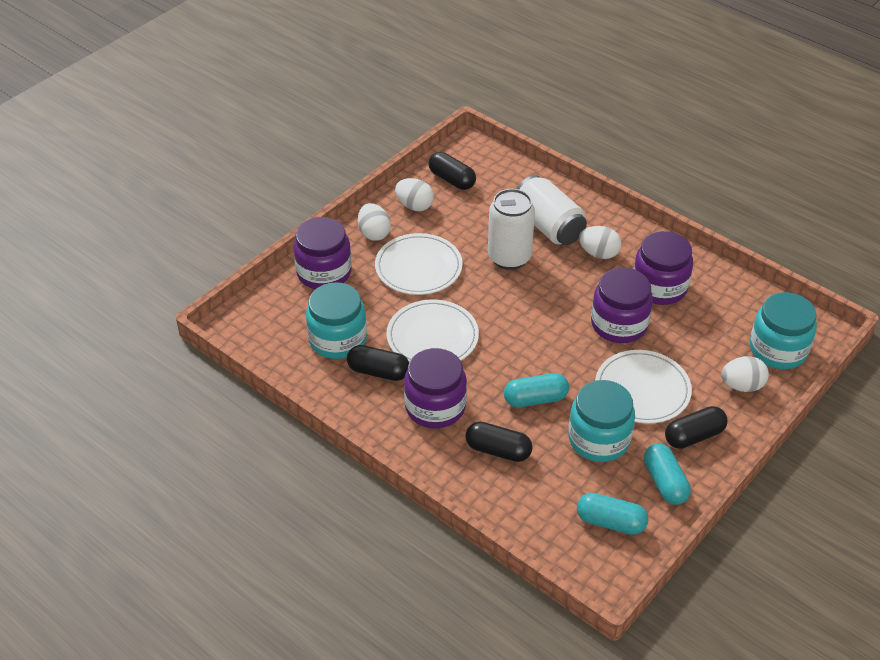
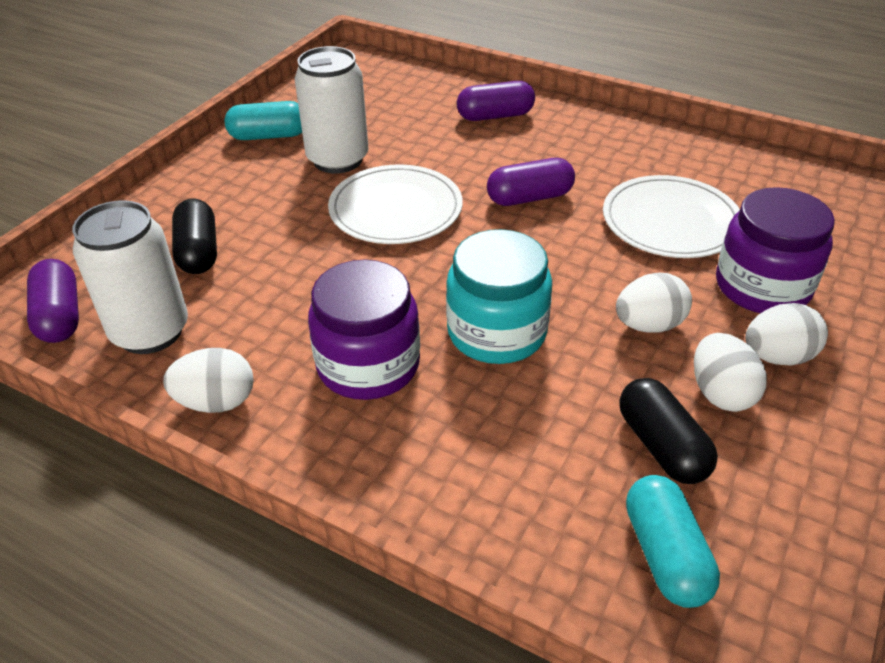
black capsule: 4 -> 2
purple capsule: 0 -> 3
purple jar: 4 -> 2
turquoise capsule: 3 -> 2
turquoise jar: 3 -> 1
white plate: 3 -> 2

